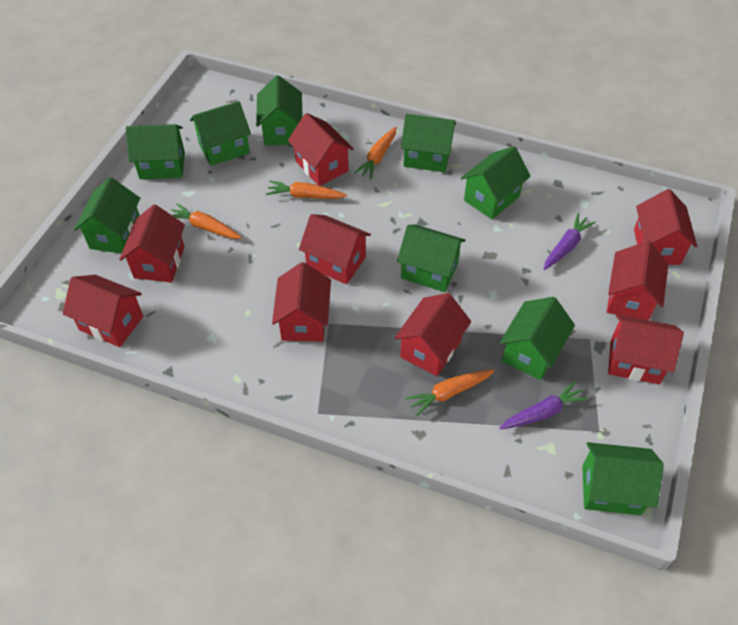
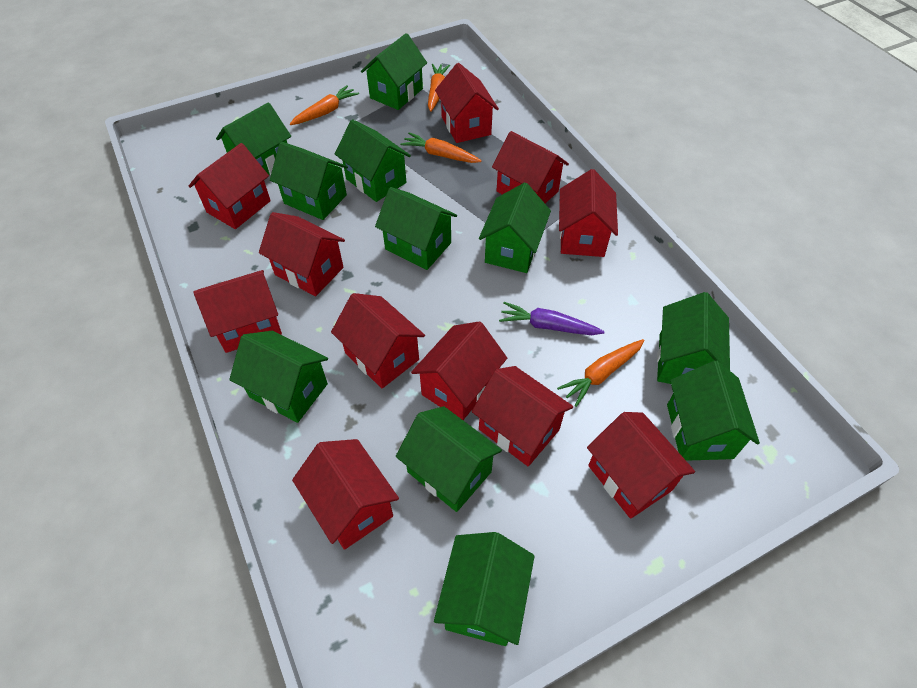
green house: 9 -> 11
purple carrot: 2 -> 1
red house: 9 -> 11

